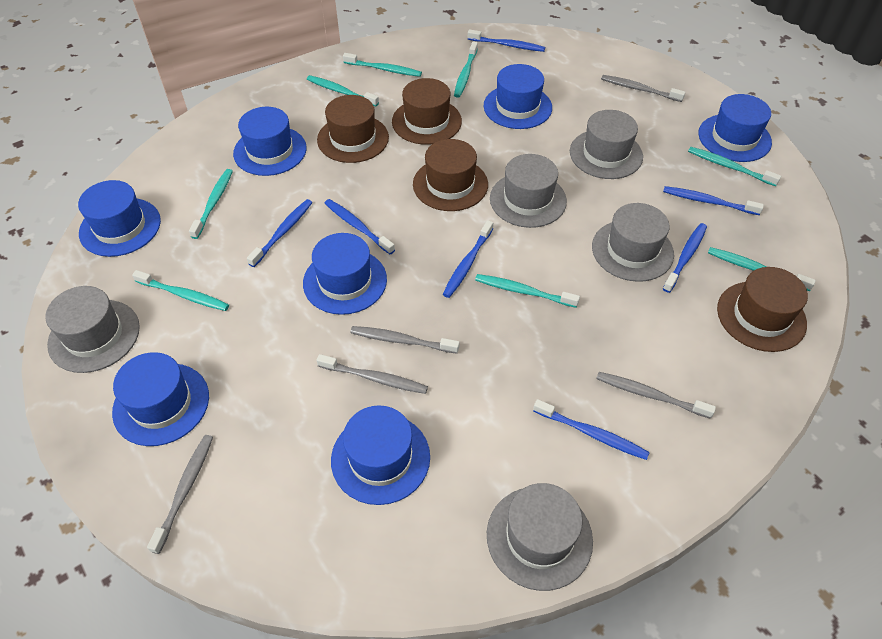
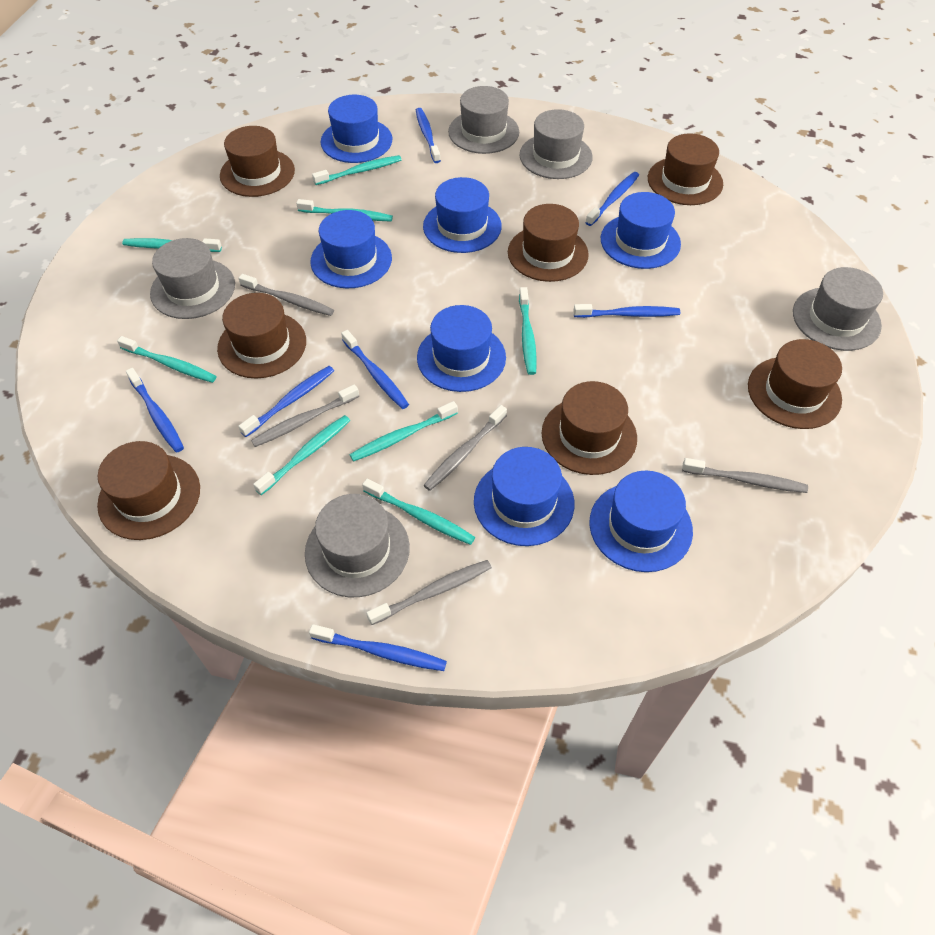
brown hat: 4 -> 7

